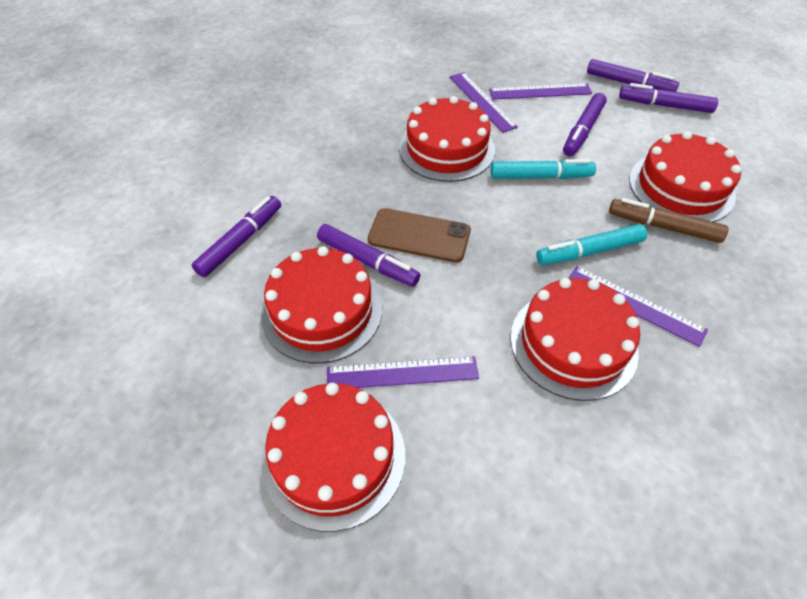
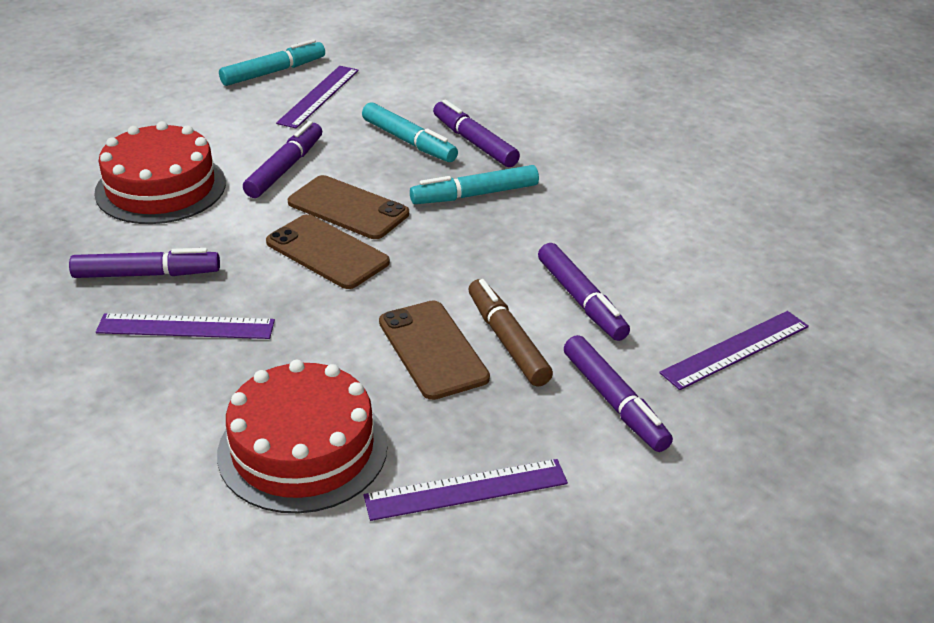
brown phone: 1 -> 3
red cake: 5 -> 2
turquoise marker: 2 -> 3

